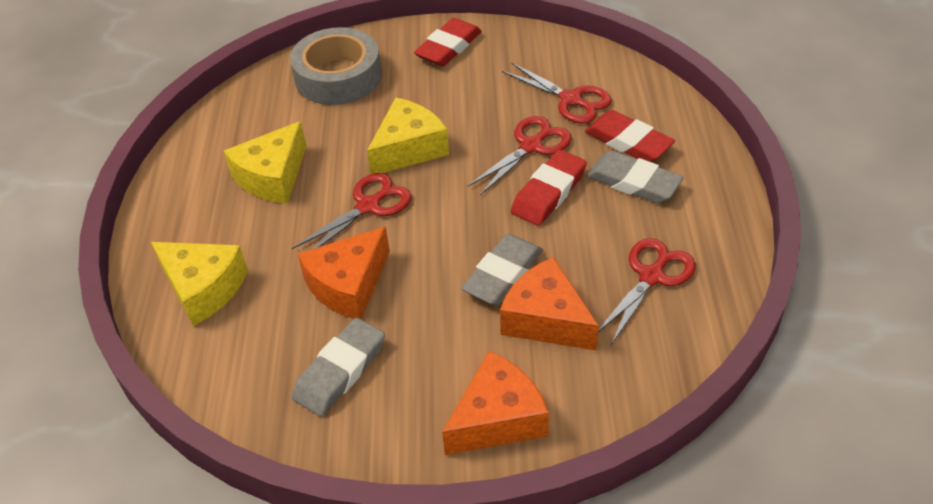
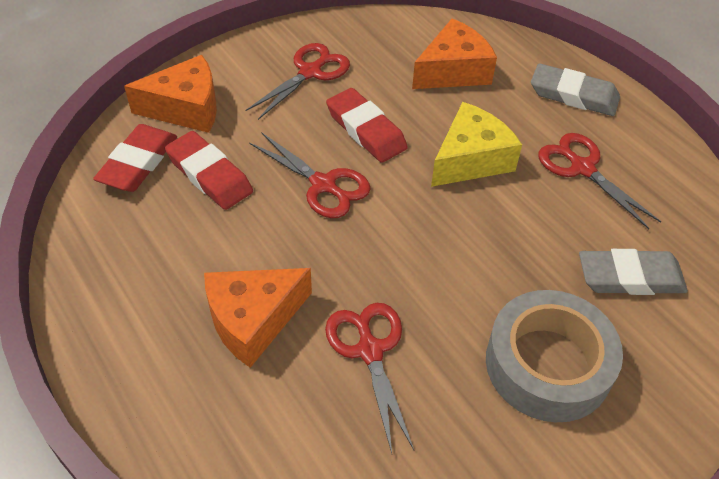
grey eraser: 3 -> 2
yellow cheese: 3 -> 1

